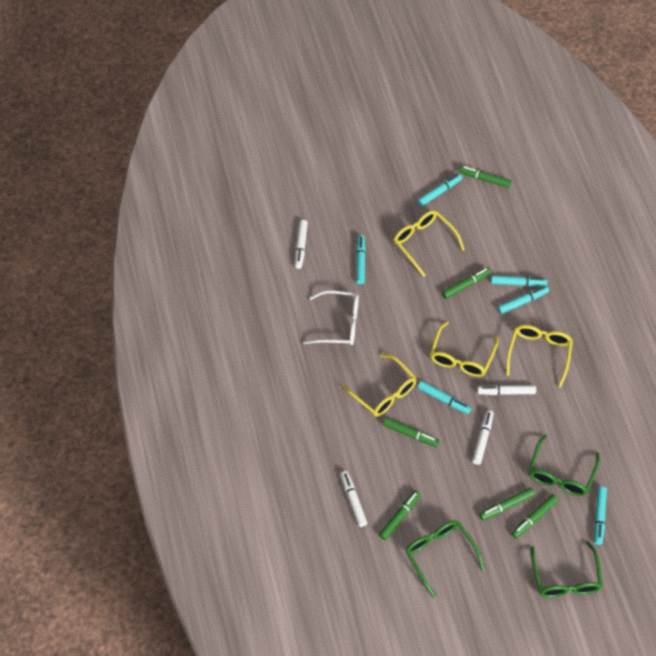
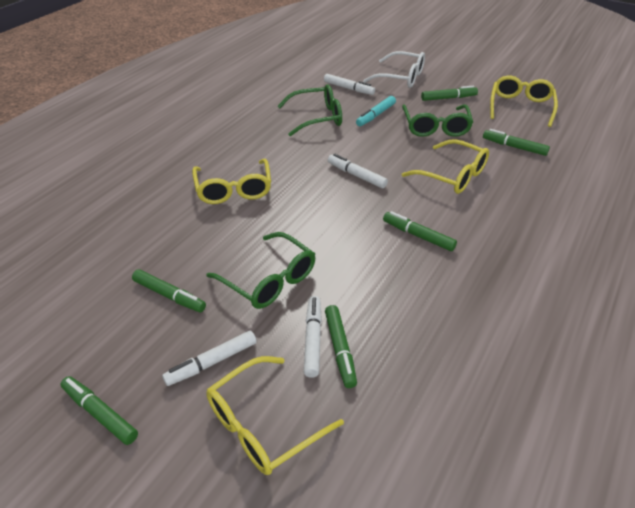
turquoise marker: 6 -> 1

